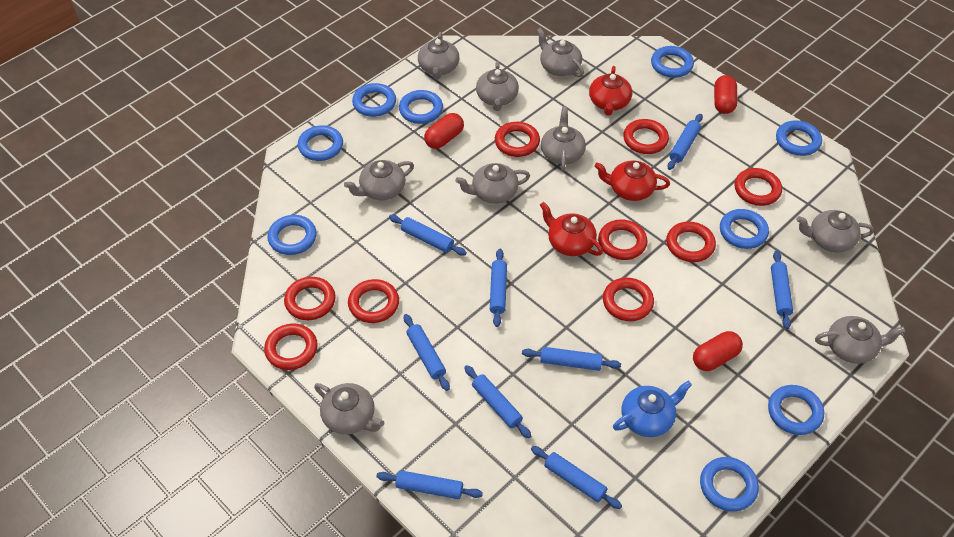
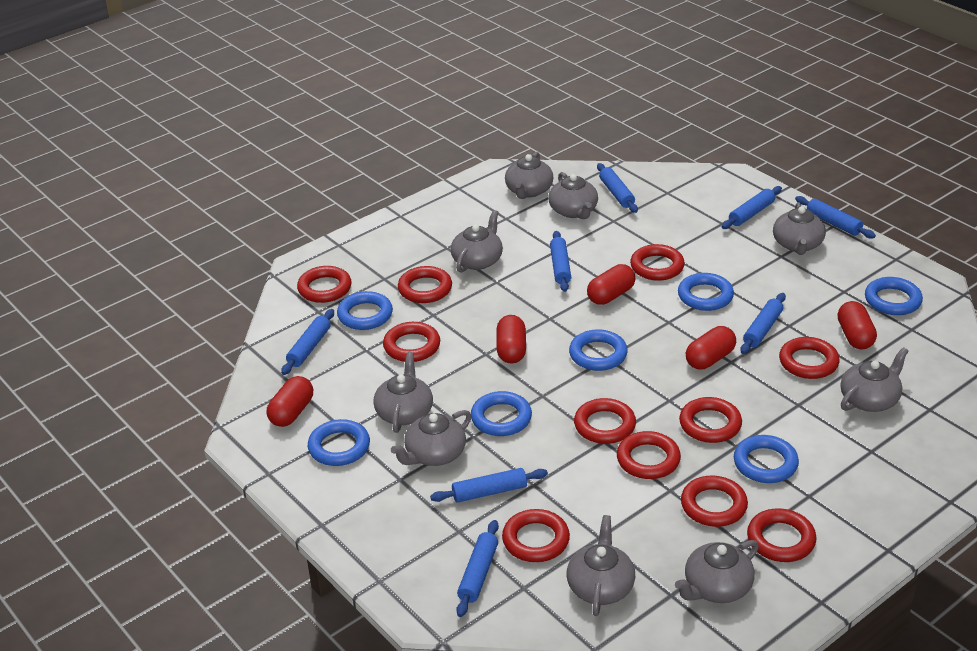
blue ring: 9 -> 7
blue rolling pin: 9 -> 8
blue teapot: 1 -> 0
red capsule: 3 -> 5
red ring: 9 -> 11
red teapot: 3 -> 0

